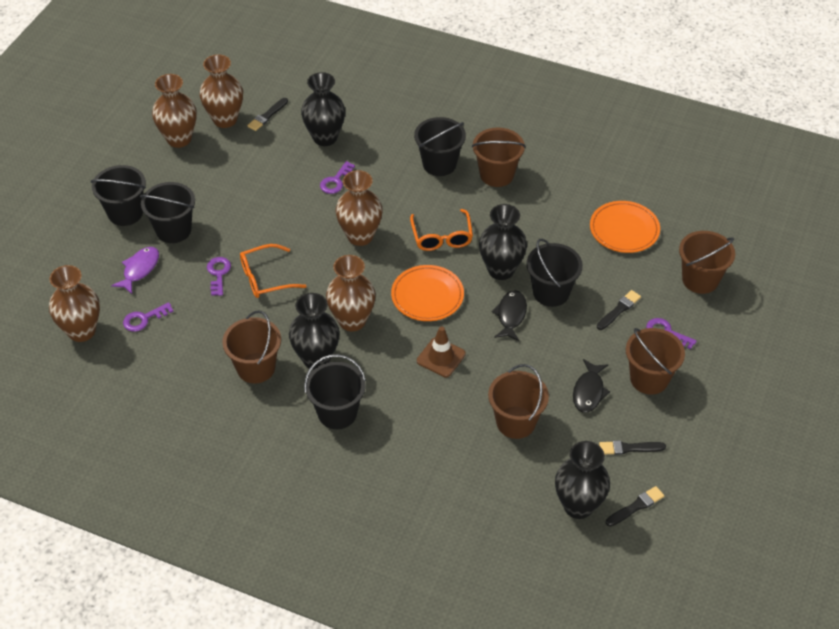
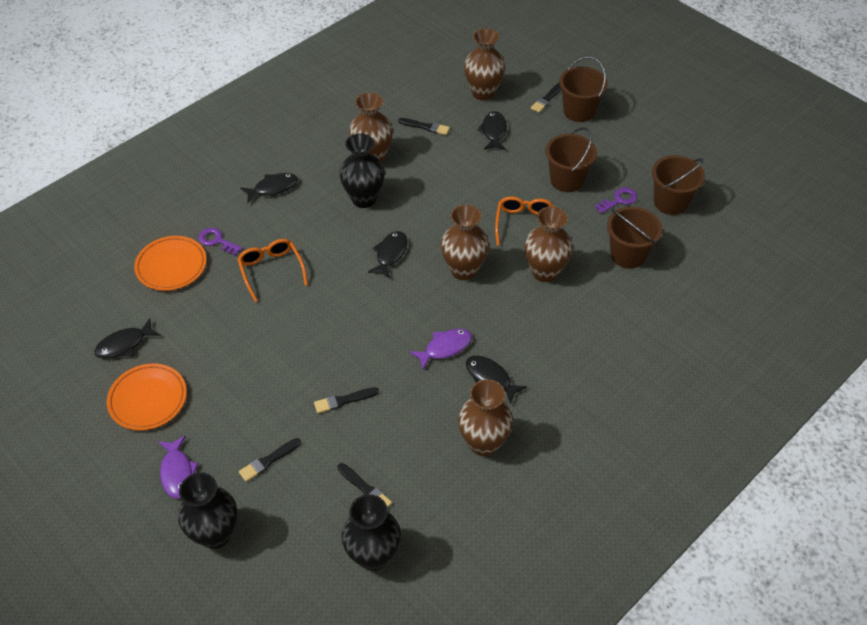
black brush: 4 -> 5
black bucket: 5 -> 0
black fish: 2 -> 5
black vase: 4 -> 3
brown bucket: 5 -> 4
brown traffic cone: 1 -> 0
purple fish: 1 -> 2
purple key: 4 -> 2

